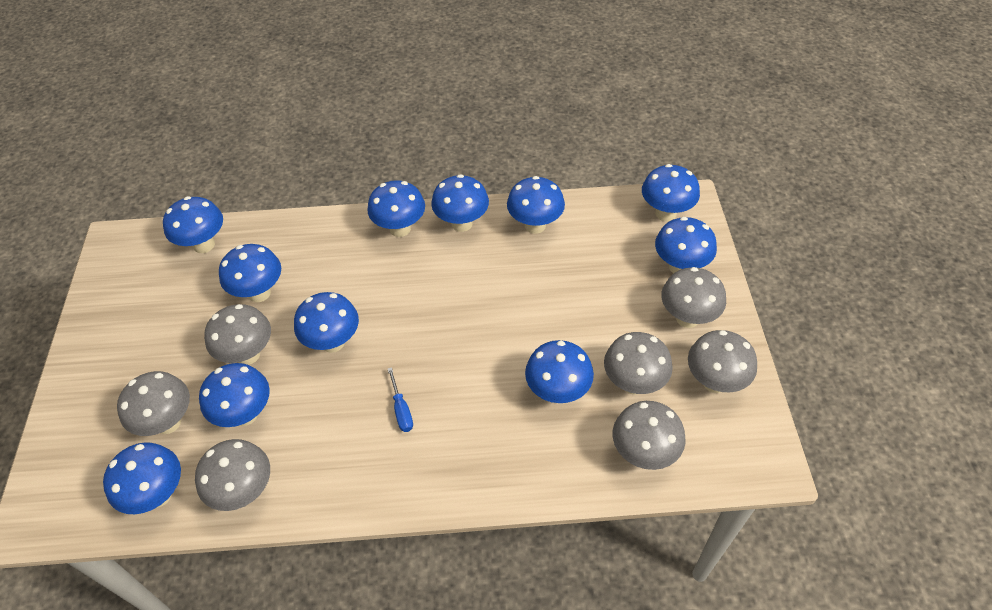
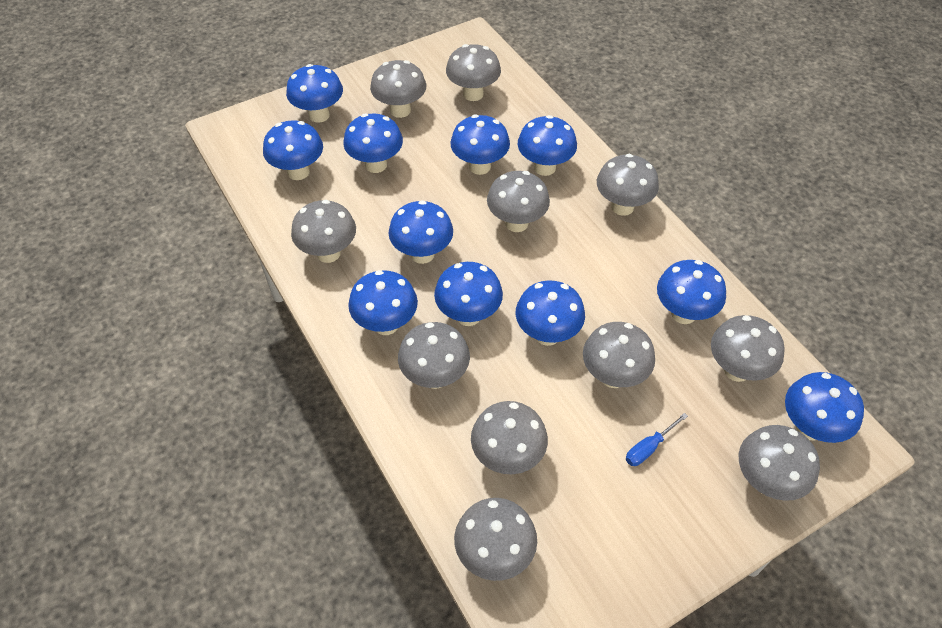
grey mushroom: 7 -> 11

